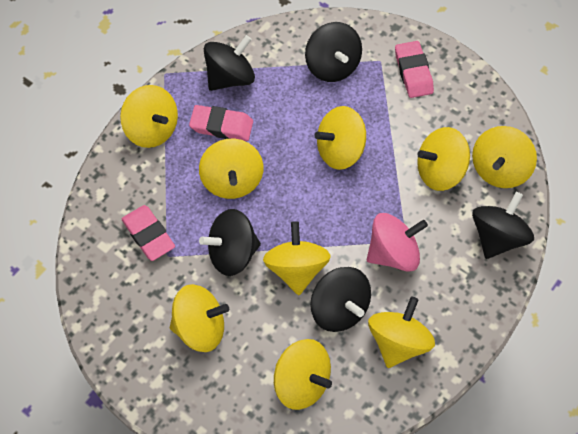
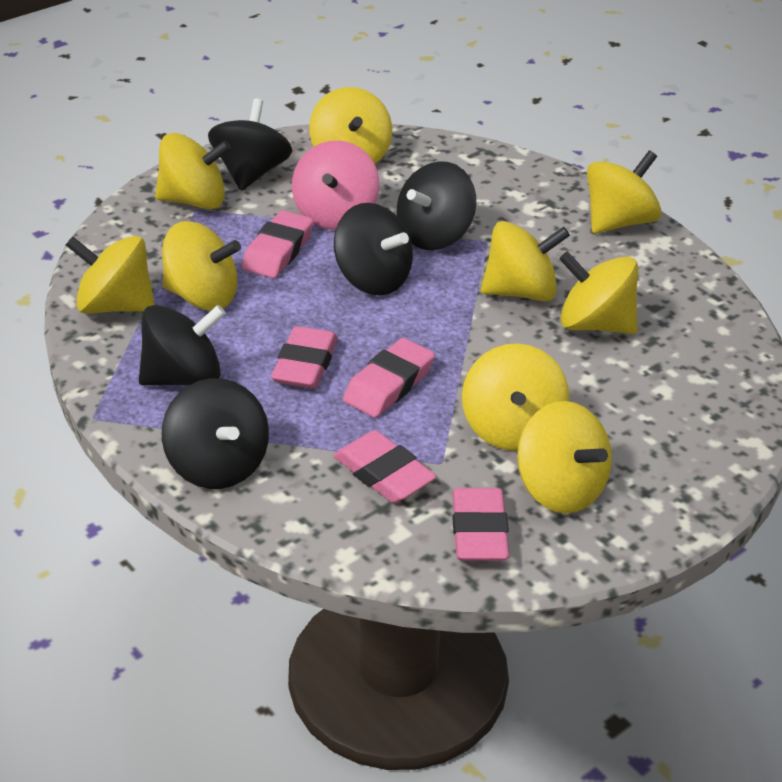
pink eraser: 3 -> 5

